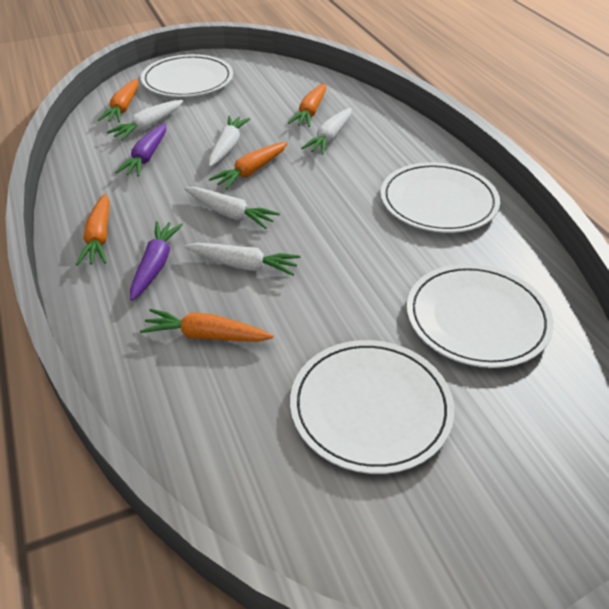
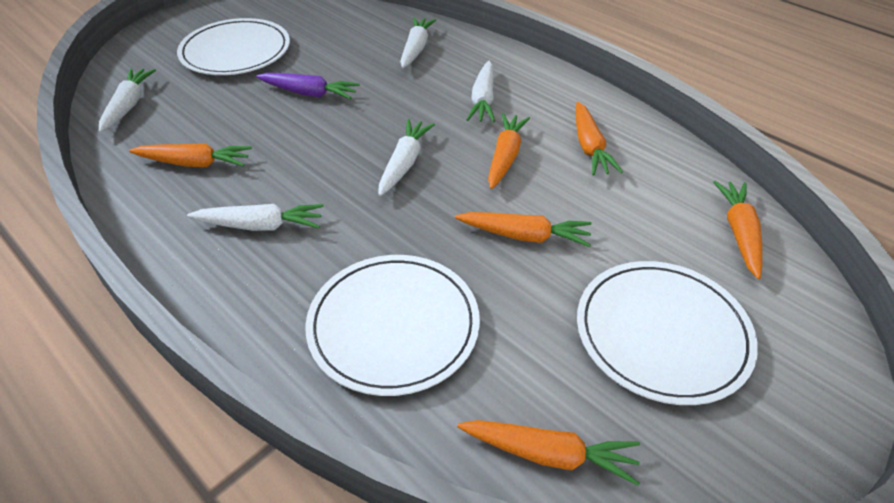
orange carrot: 5 -> 6
purple carrot: 2 -> 1
white plate: 4 -> 3

